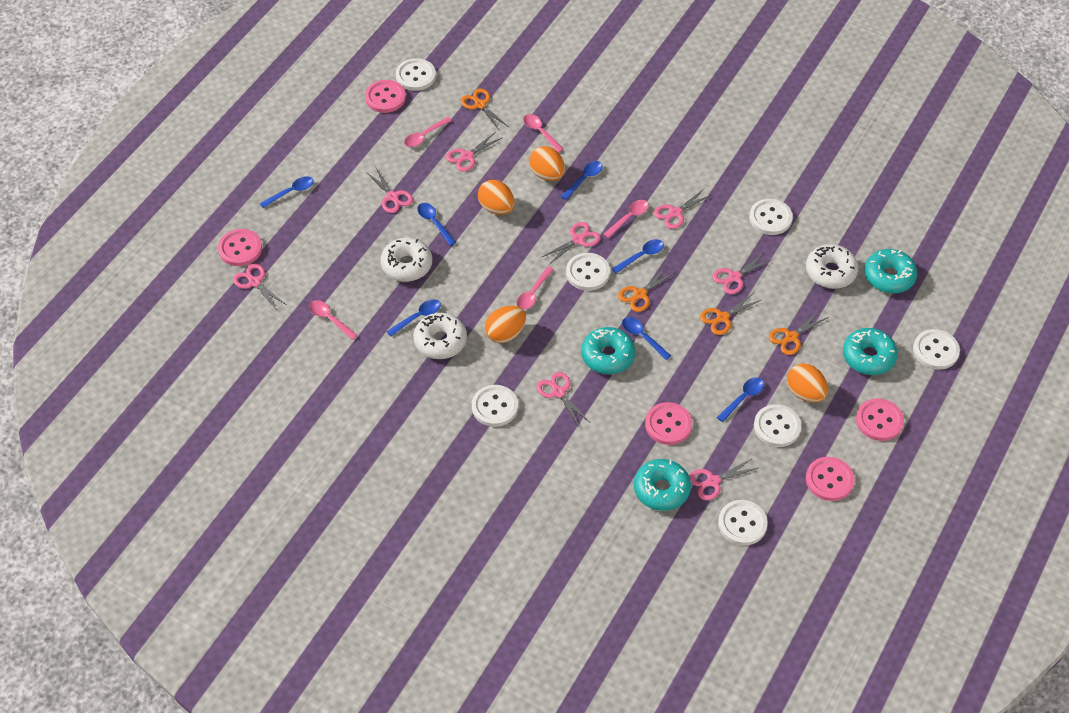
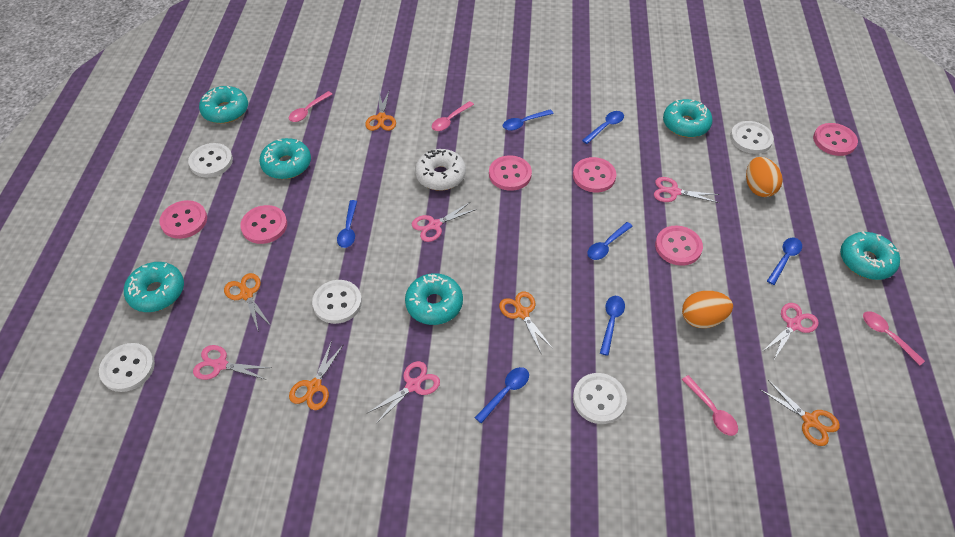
orange egg: 4 -> 2
orange scissors: 4 -> 5
pink button: 5 -> 6
pink scissors: 8 -> 5
pink spoon: 5 -> 4
turquoise donut: 4 -> 6
white button: 7 -> 5
white donut: 3 -> 1

